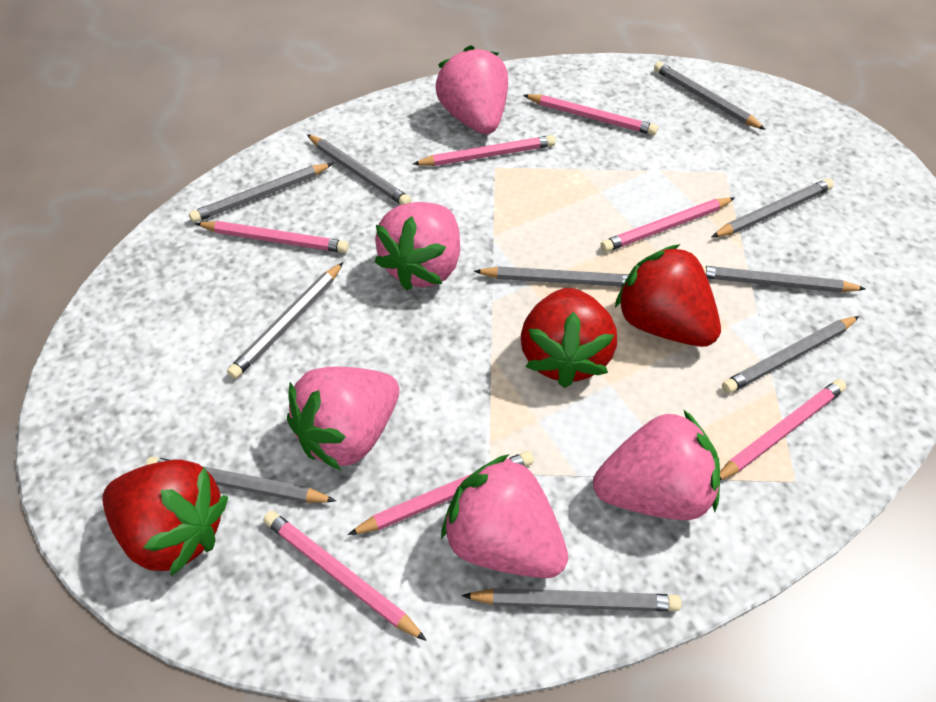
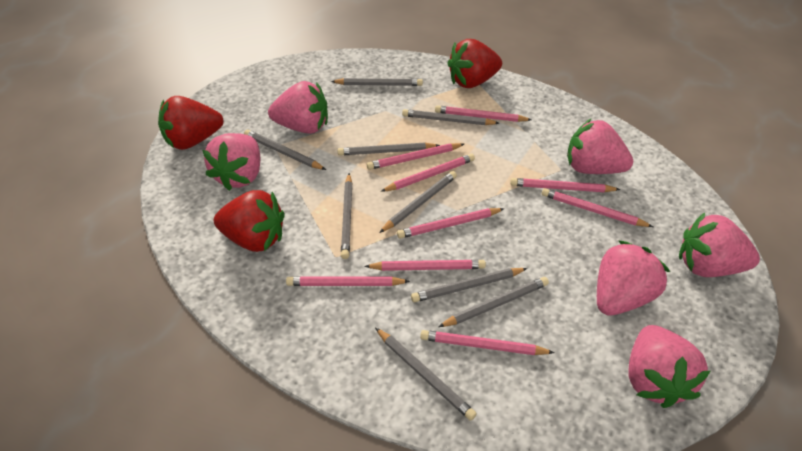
grey pencil: 10 -> 9
pink pencil: 7 -> 9
pink strawberry: 5 -> 6

